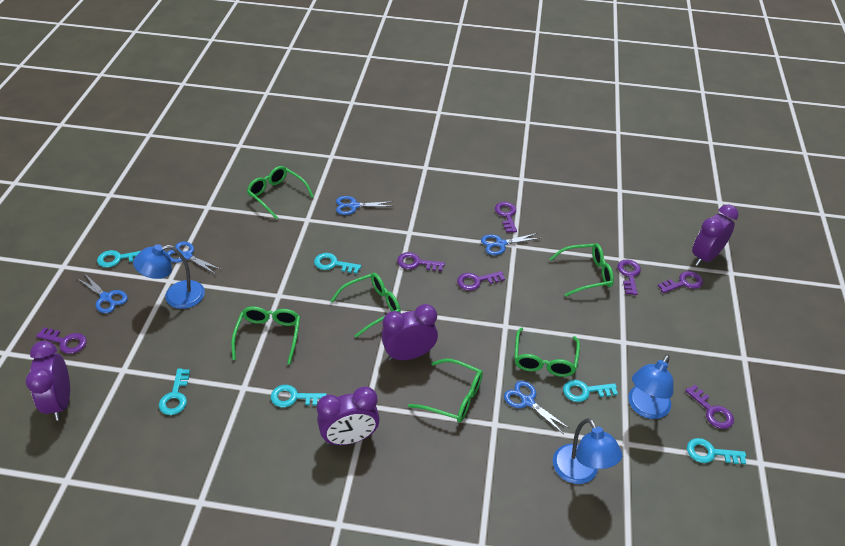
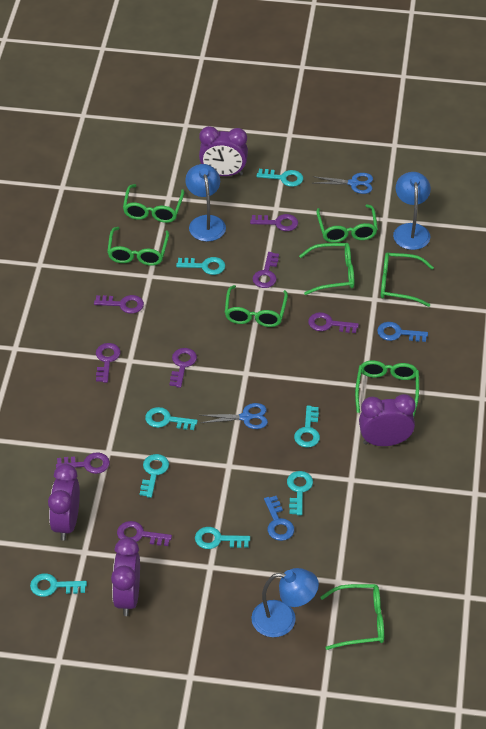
blue key: 0 -> 2
blue scissors: 5 -> 2
green glasses: 6 -> 8
purple key: 7 -> 8
turquoise key: 6 -> 8

